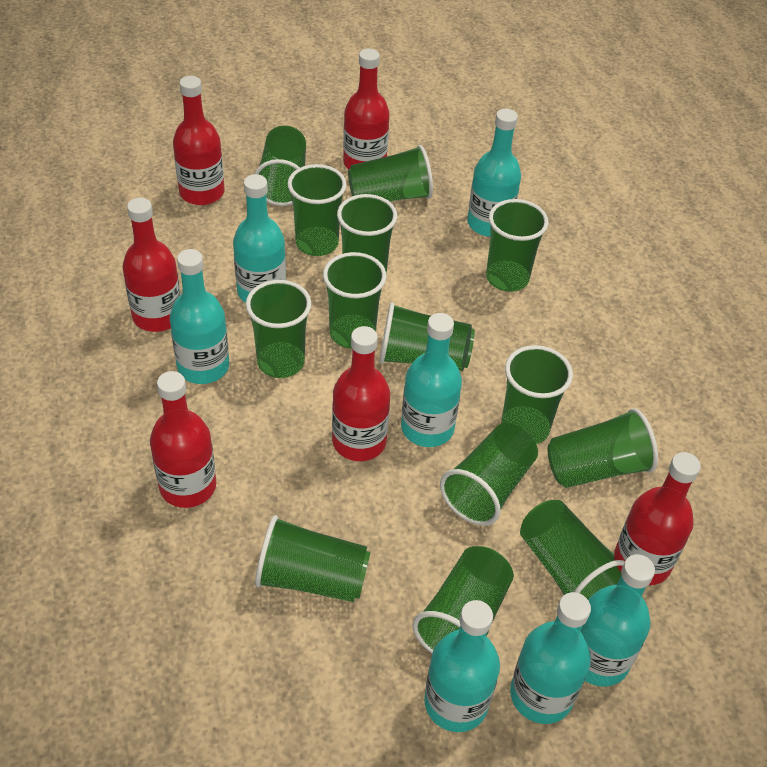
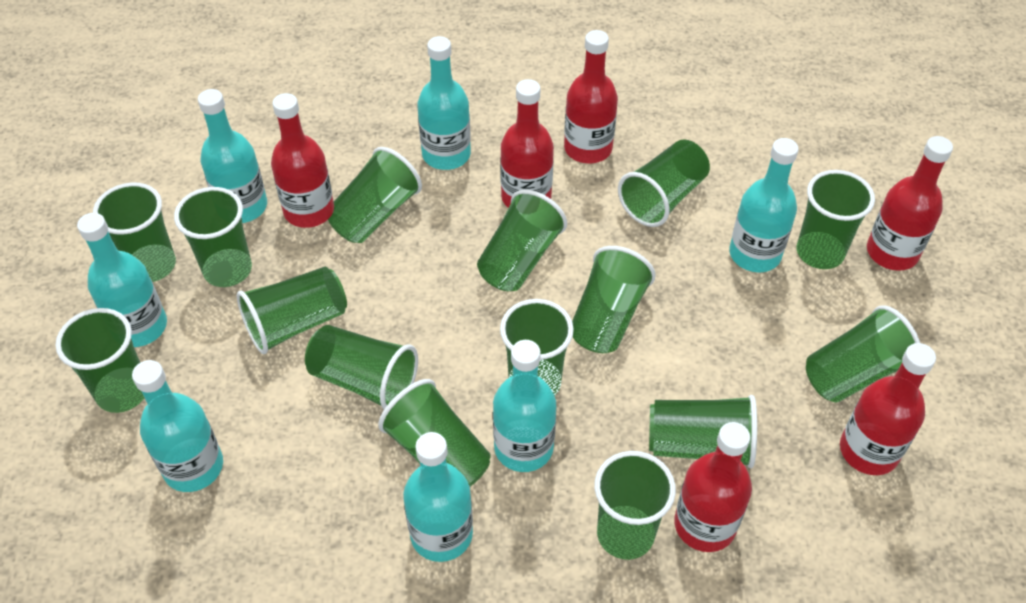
green cup: 14 -> 15

